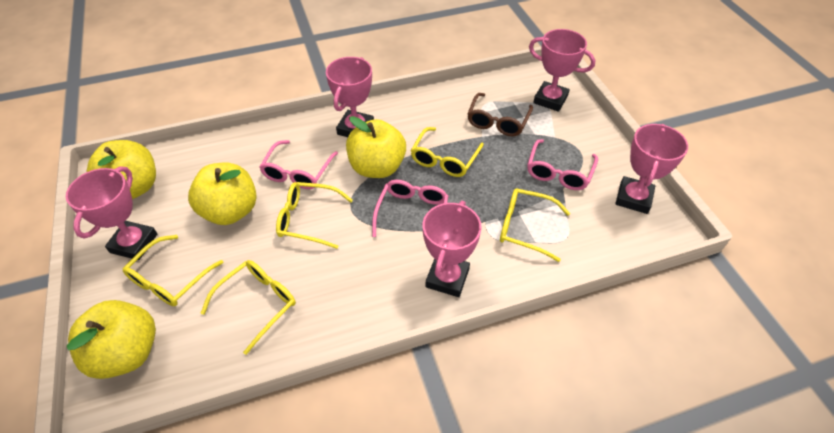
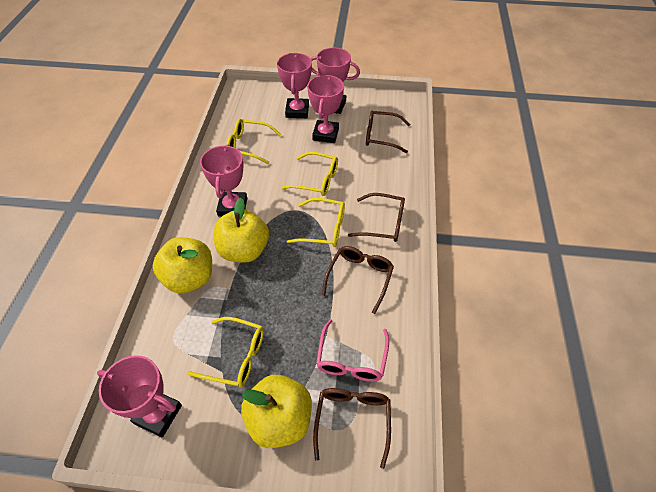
brown glasses: 1 -> 4
pink glasses: 3 -> 1
yellow apple: 4 -> 3
yellow glasses: 5 -> 4

